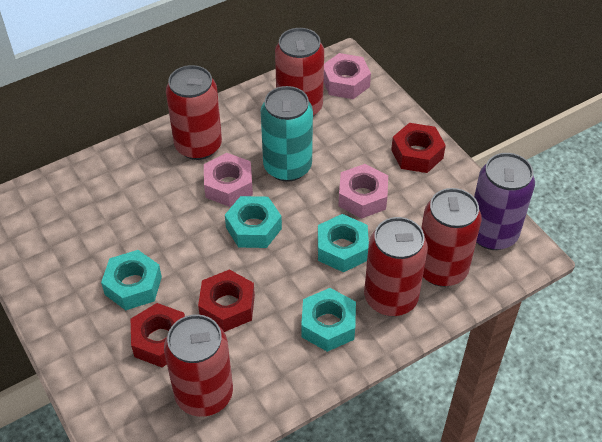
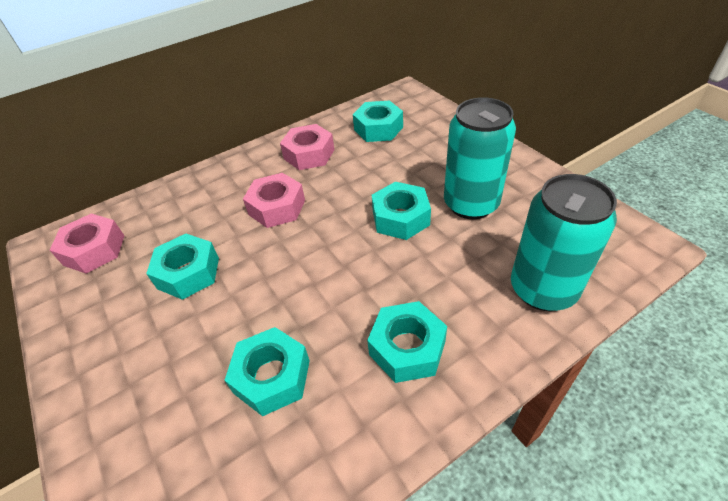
purple can: 1 -> 0
red can: 5 -> 0
red nut: 3 -> 0
turquoise can: 1 -> 2
turquoise nut: 4 -> 5

